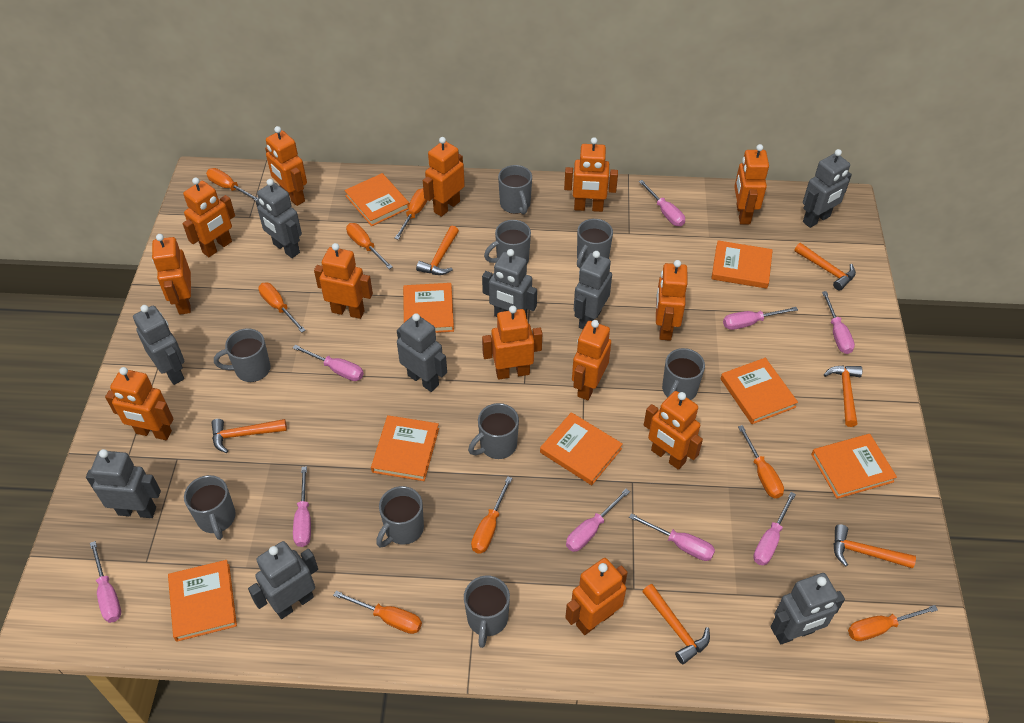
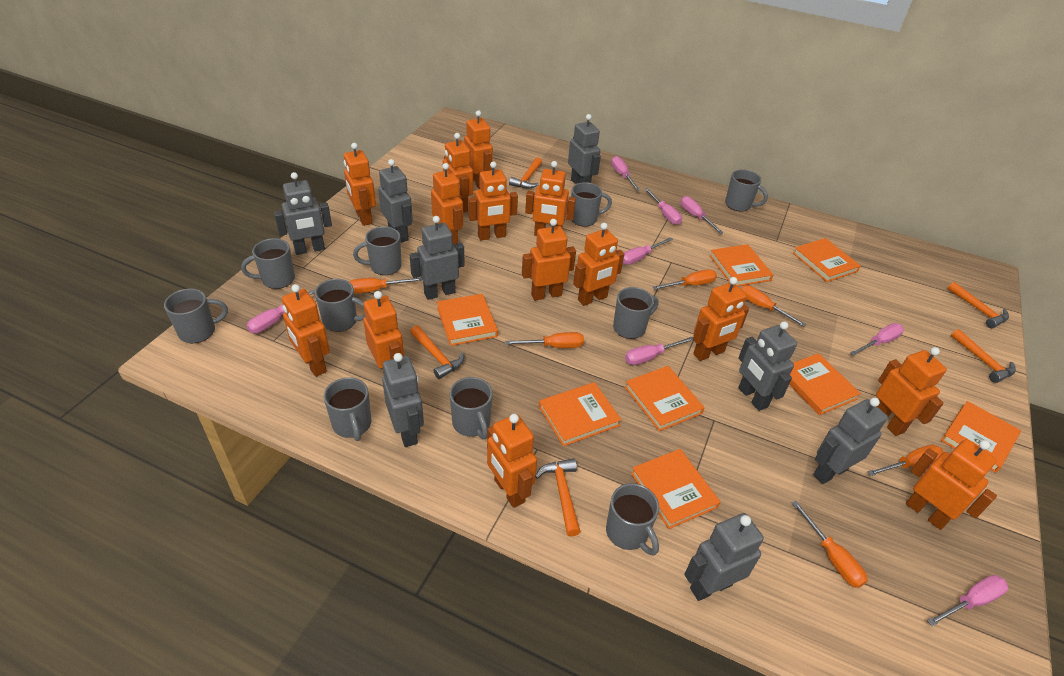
grey mug: 9 -> 10
grey robot: 9 -> 8
orange hammer: 6 -> 5
orange robot: 13 -> 14
orange screwdriver: 8 -> 6
pink screwdriver: 9 -> 8

